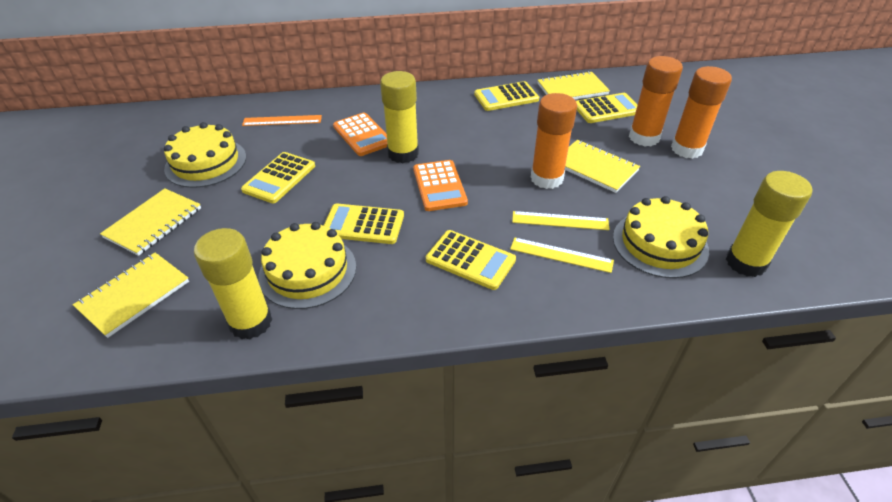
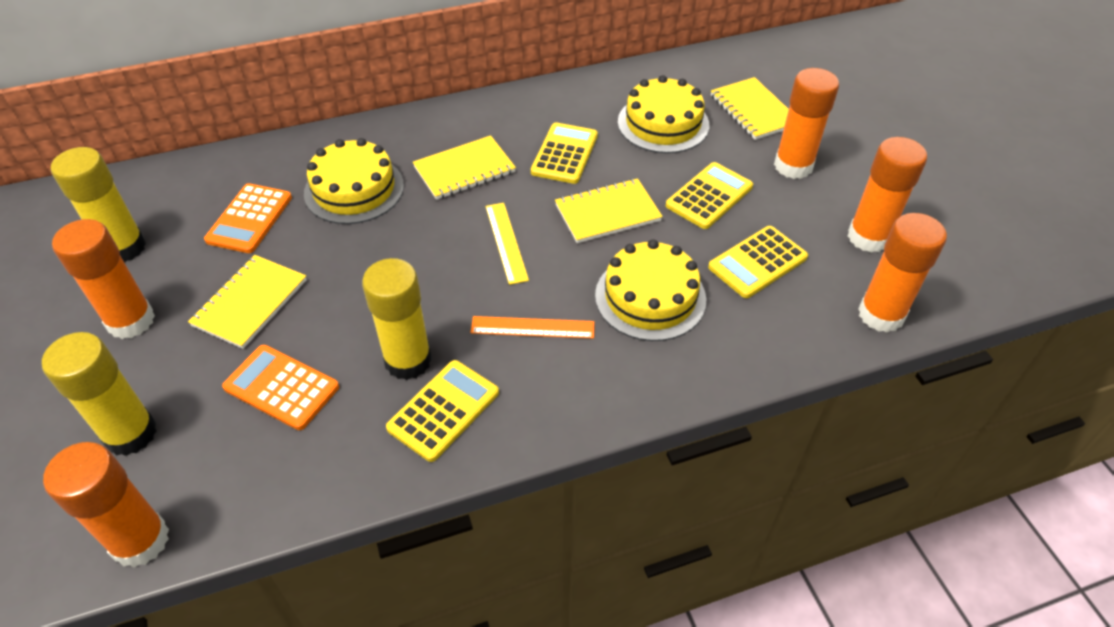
orange glue stick: 3 -> 5
yellow calculator: 5 -> 4
yellow ruler: 2 -> 1

